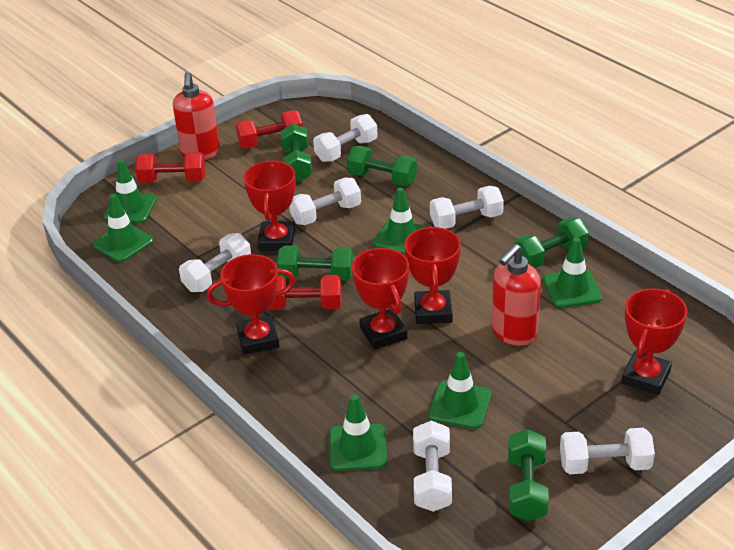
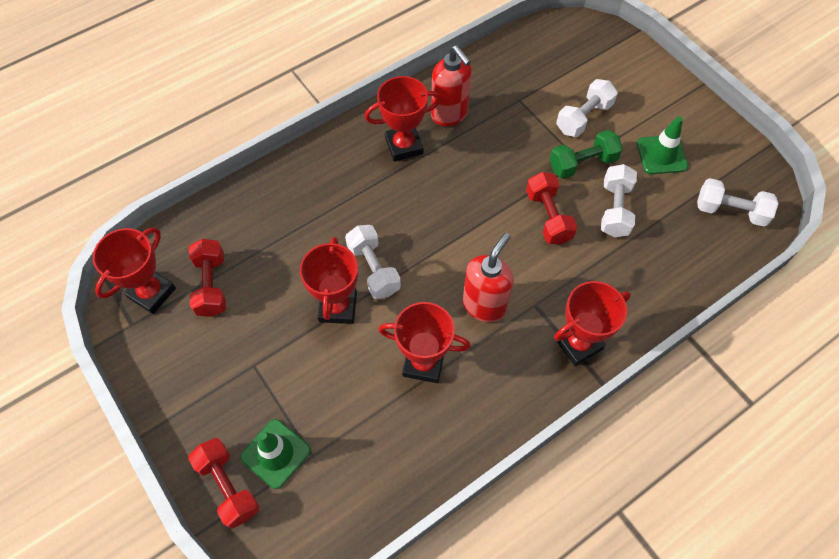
green dumbbell: 5 -> 1
green traffic cone: 6 -> 2
white dumbbell: 6 -> 4

